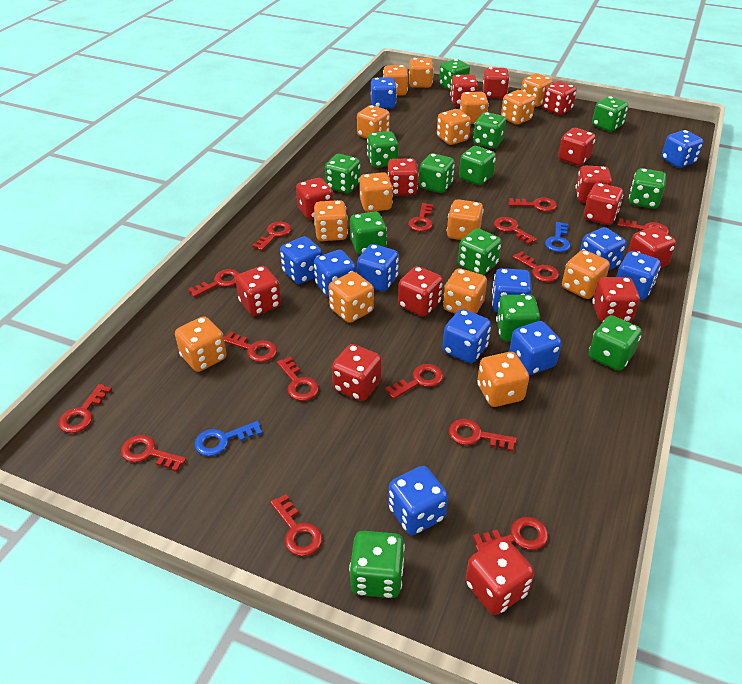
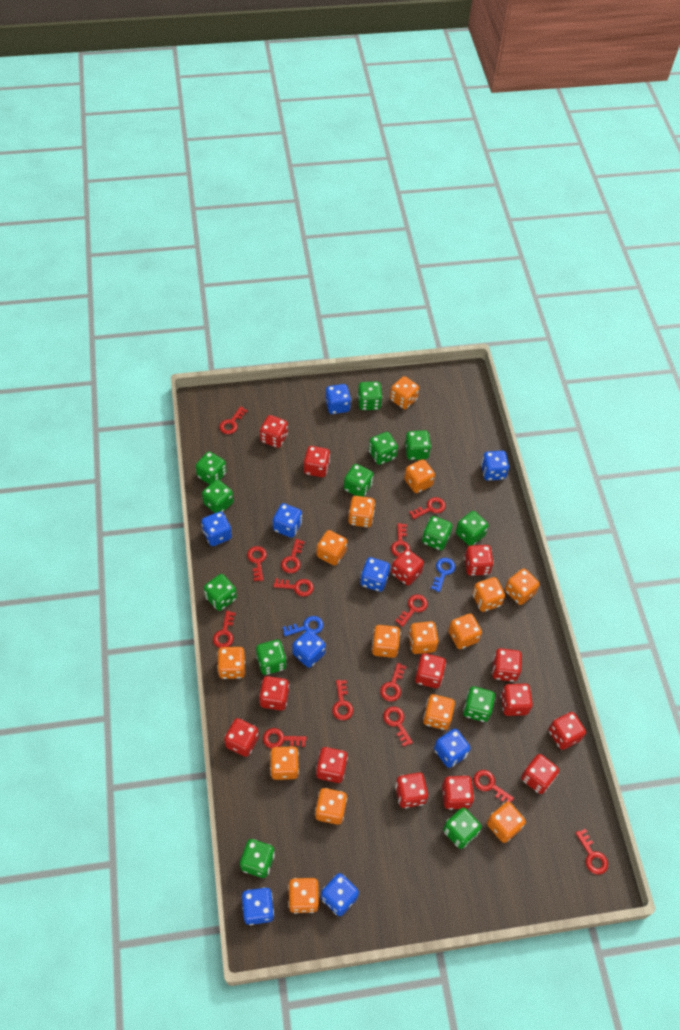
blue dice: 11 -> 9
red key: 15 -> 14

